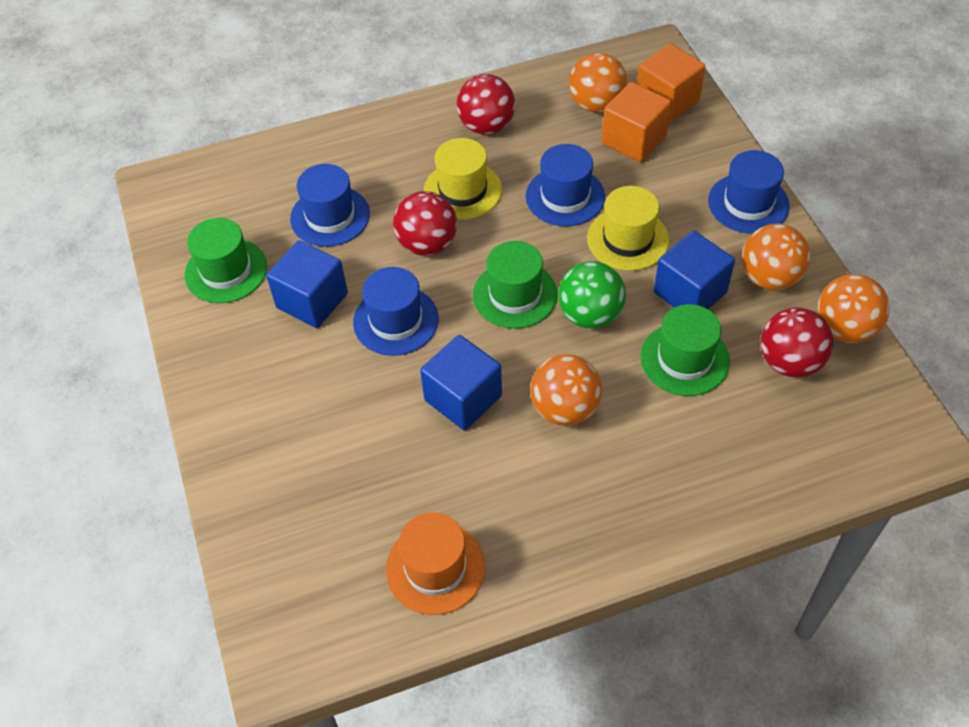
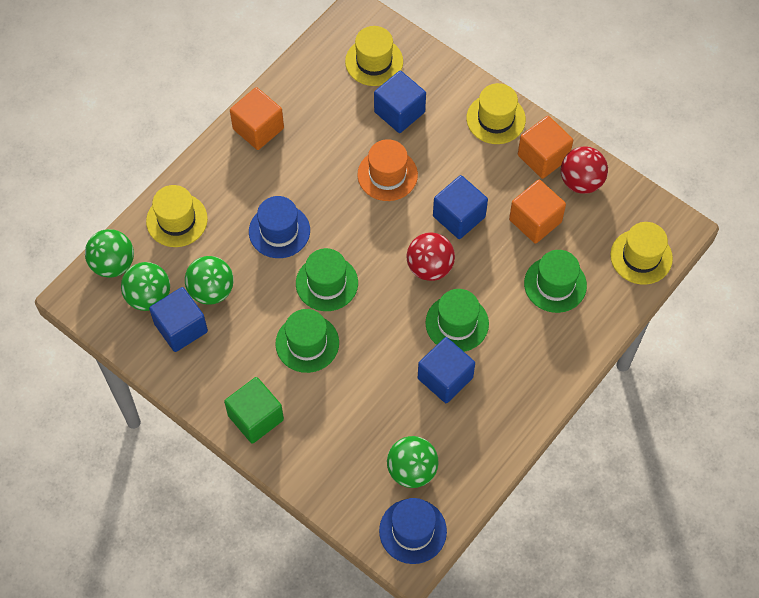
blue cube: 3 -> 4
blue hat: 4 -> 2
green ball: 1 -> 4
green cube: 0 -> 1
green hat: 3 -> 4
orange ball: 4 -> 0
orange cube: 2 -> 3
red ball: 3 -> 2
yellow hat: 2 -> 4

